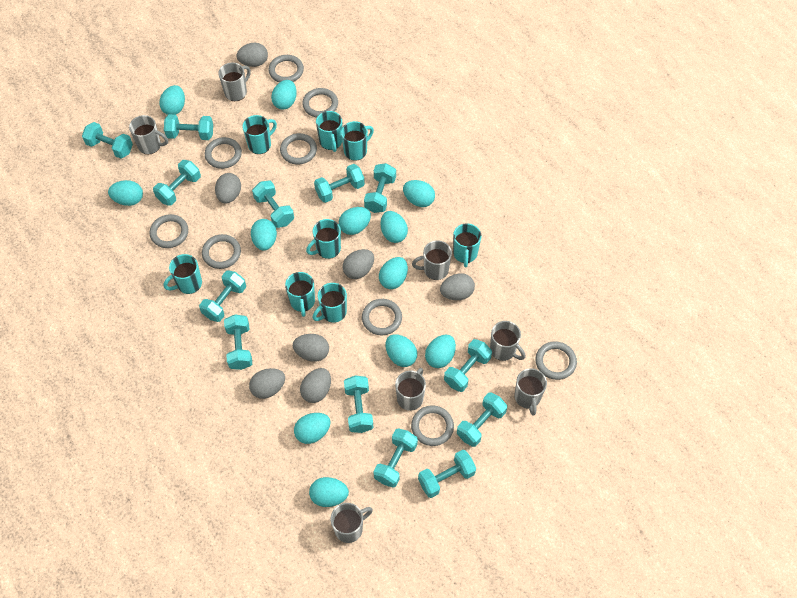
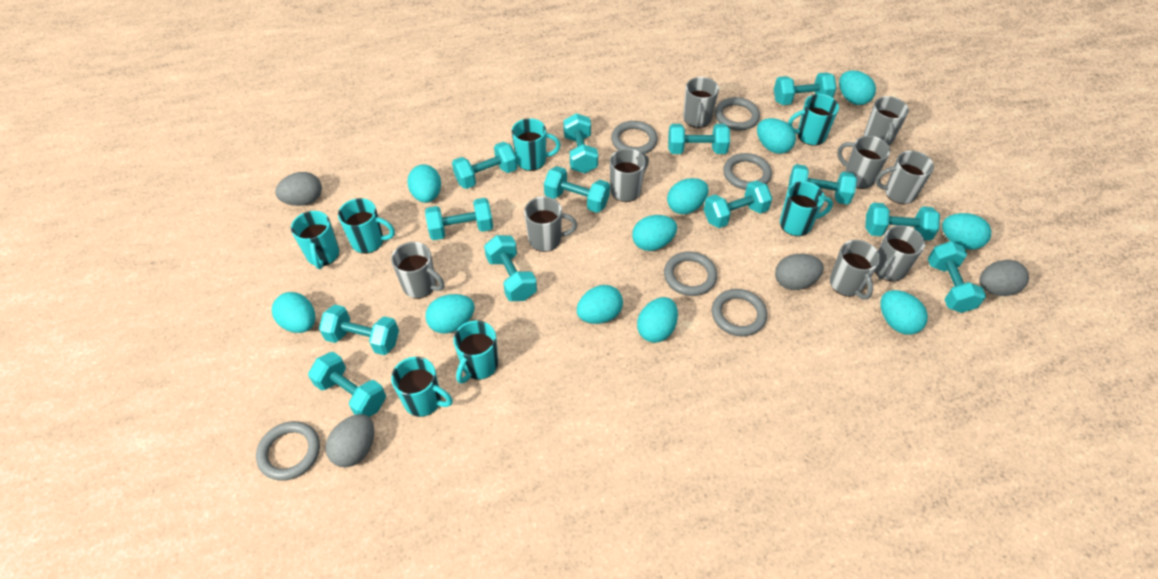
grey egg: 7 -> 4
grey mug: 7 -> 9
grey ring: 9 -> 6
turquoise egg: 12 -> 11
turquoise mug: 8 -> 7

